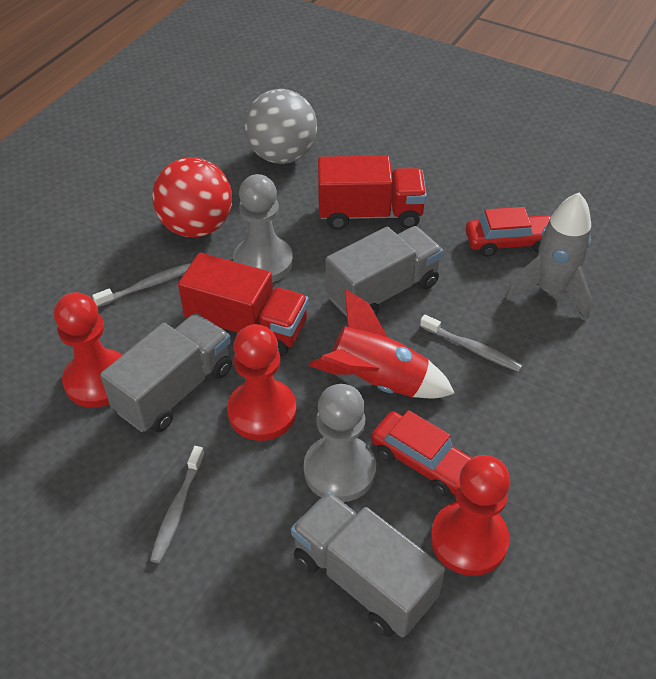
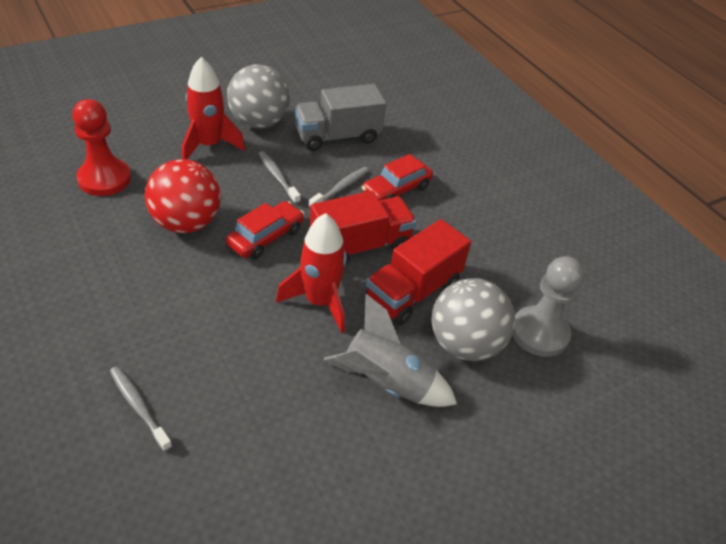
grey ball: 1 -> 2
grey pawn: 2 -> 1
grey truck: 3 -> 1
red pawn: 3 -> 1
red rocket: 1 -> 2

